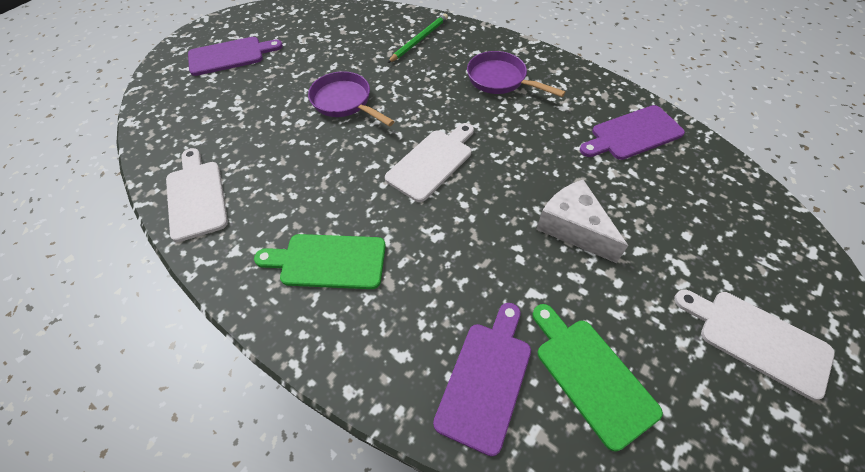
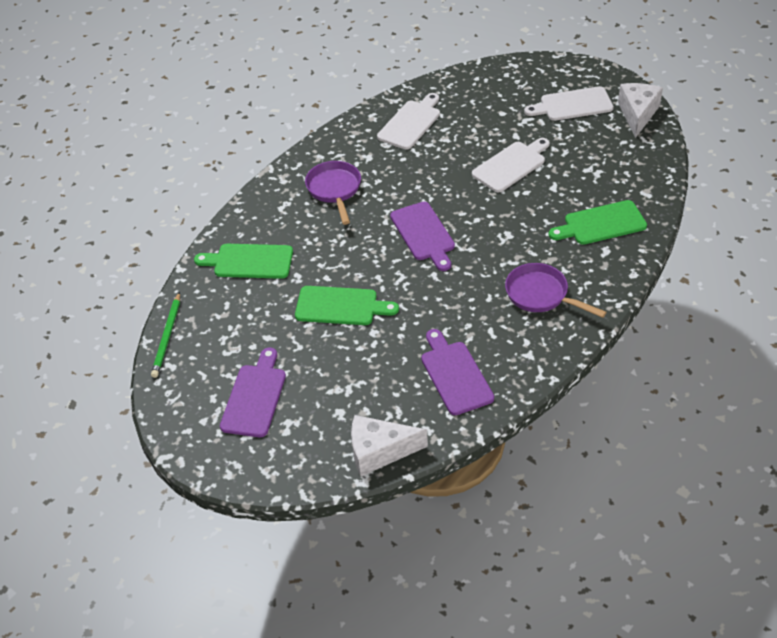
green cutting board: 2 -> 3
white cheese: 1 -> 2

